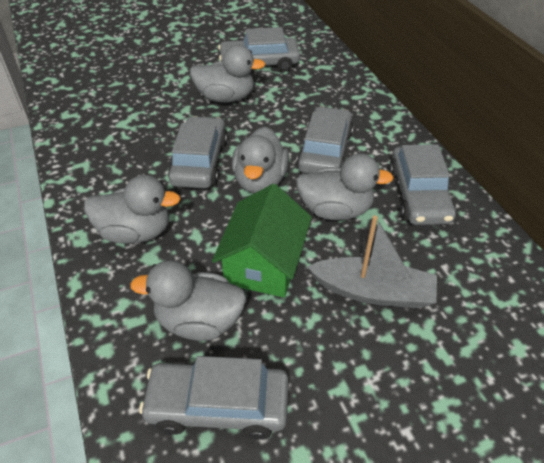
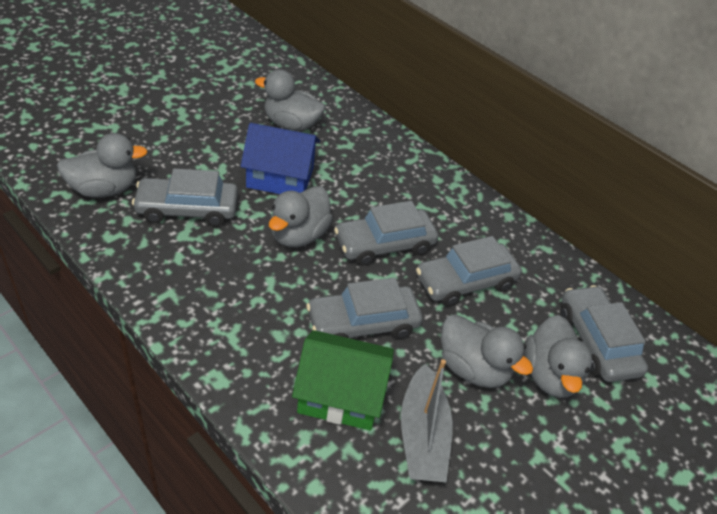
blue house: 0 -> 1

